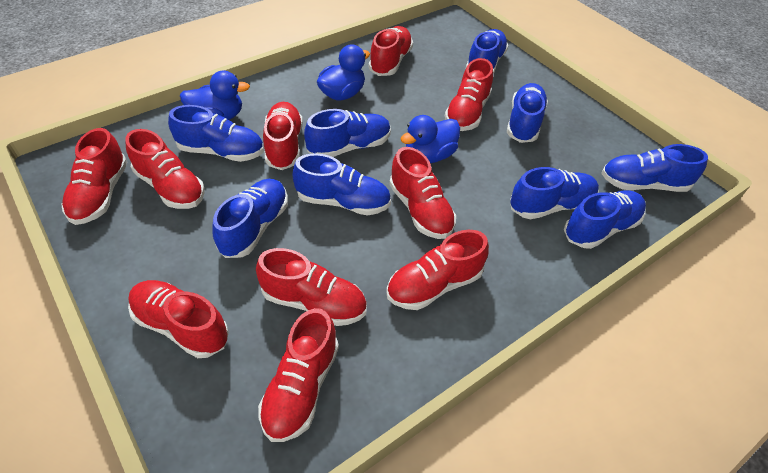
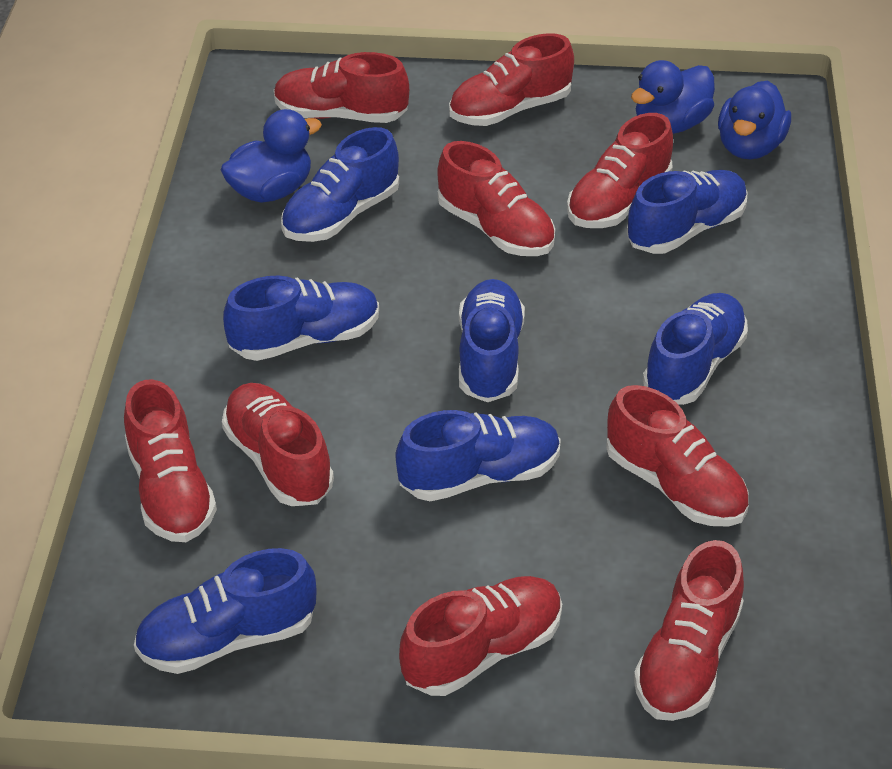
blue shoe: 9 -> 7
red shoe: 10 -> 9

